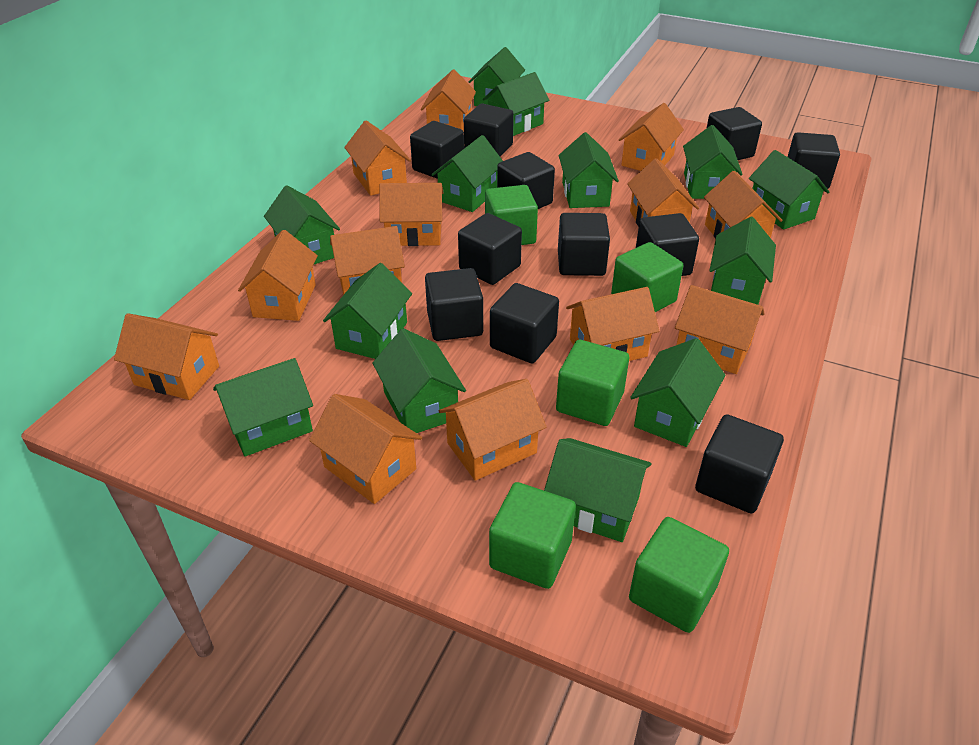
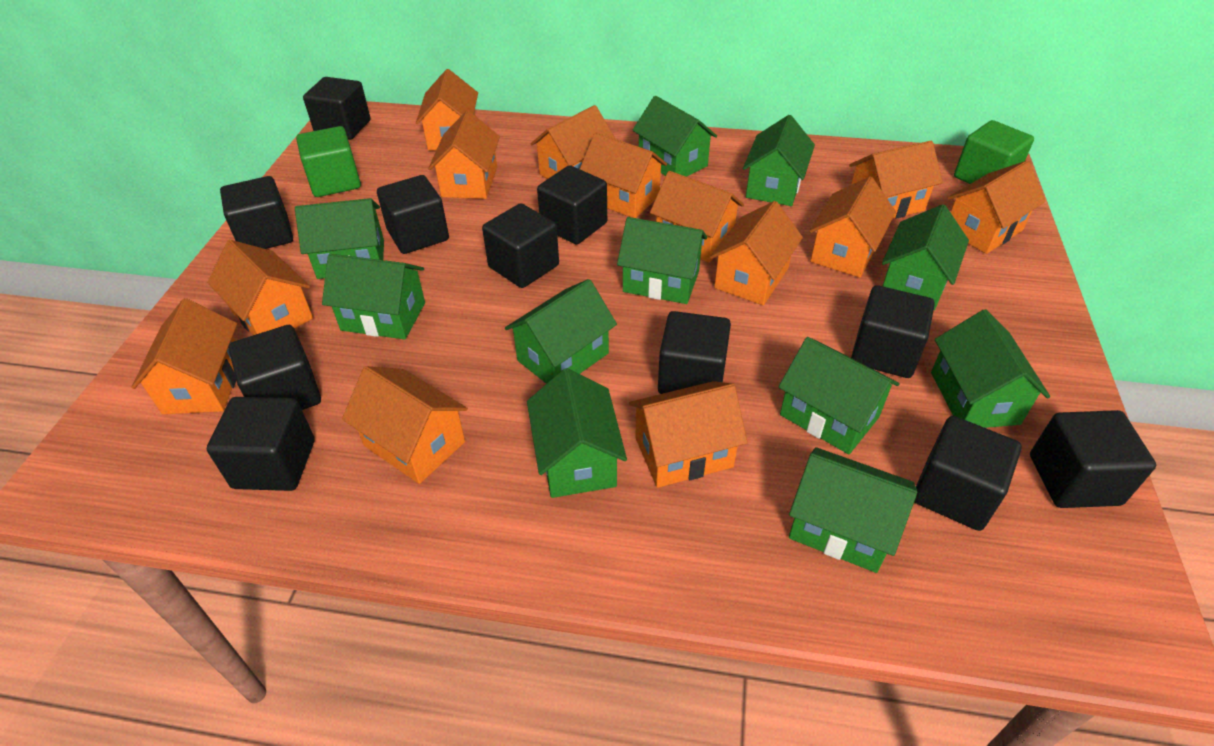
green cube: 5 -> 2
green house: 13 -> 11

